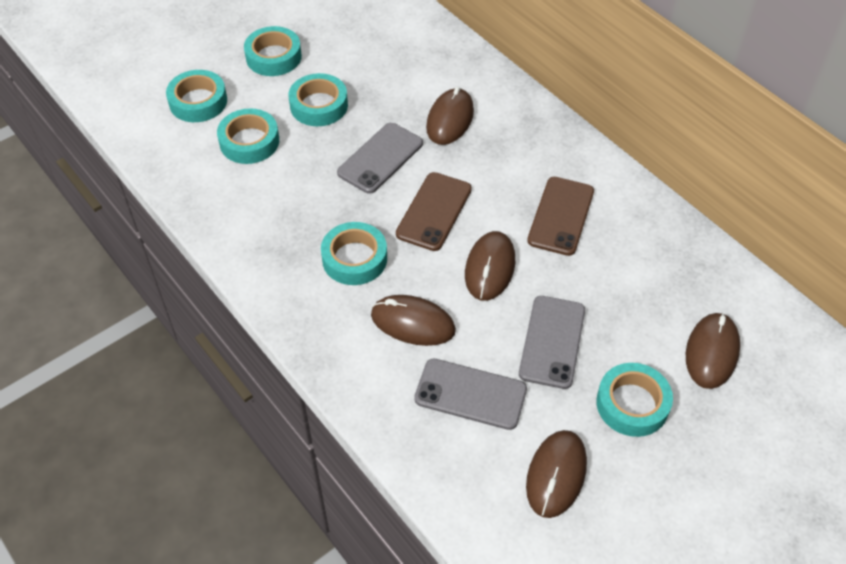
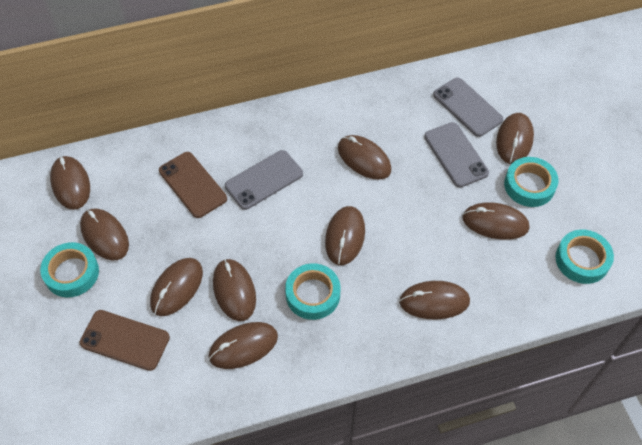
brown mouse: 5 -> 10
turquoise tape: 6 -> 4

